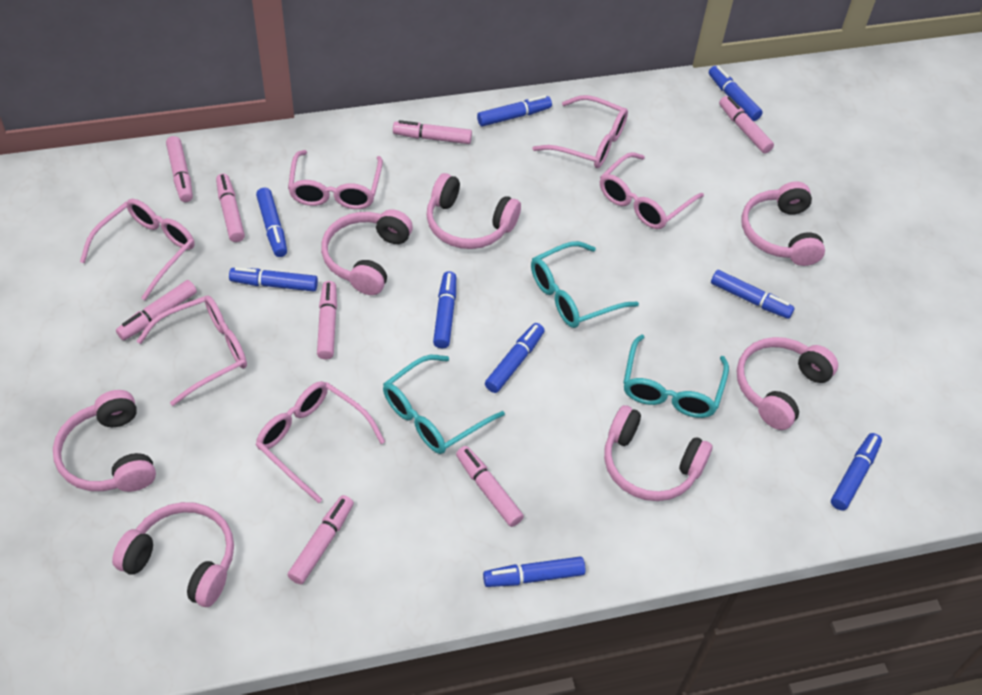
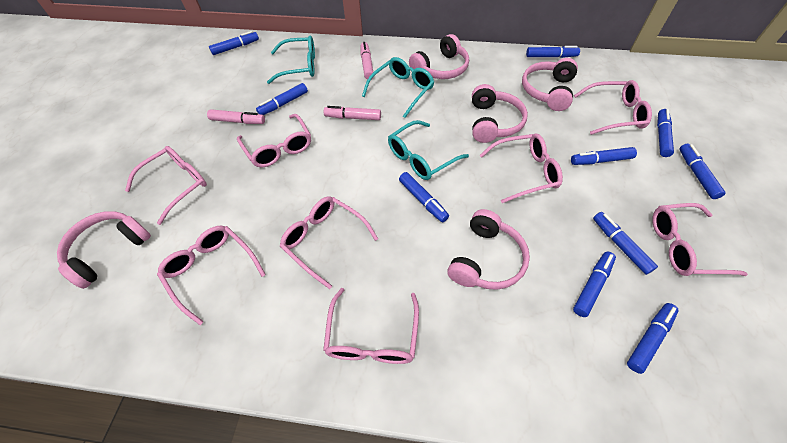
blue marker: 9 -> 10
pink glasses: 6 -> 8
pink headphones: 7 -> 5
pink marker: 8 -> 3

